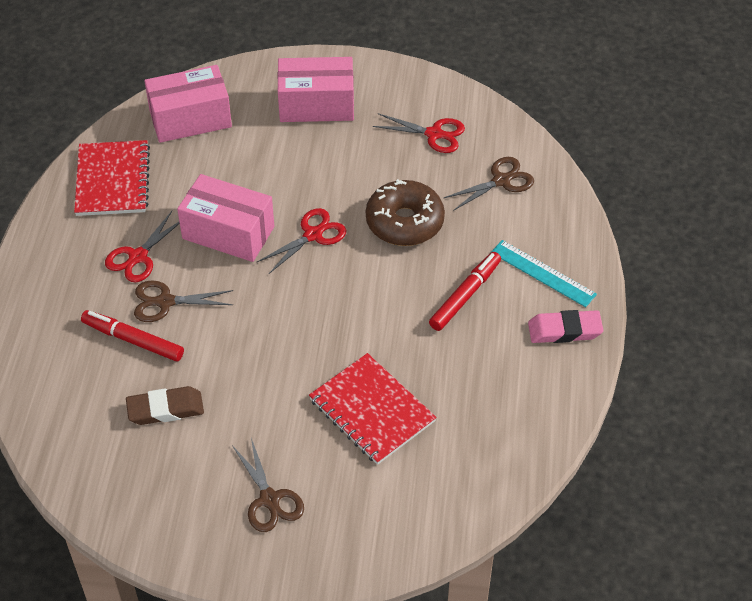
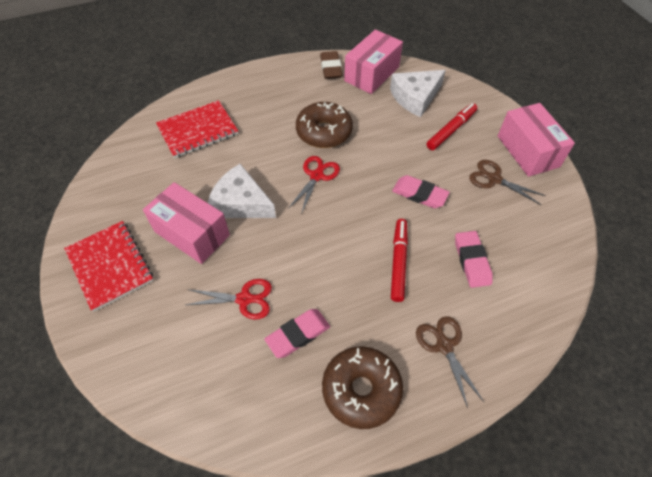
brown donut: 1 -> 2
brown scissors: 3 -> 2
pink eraser: 1 -> 3
red scissors: 3 -> 2
turquoise ruler: 1 -> 0
white cheese: 0 -> 2

